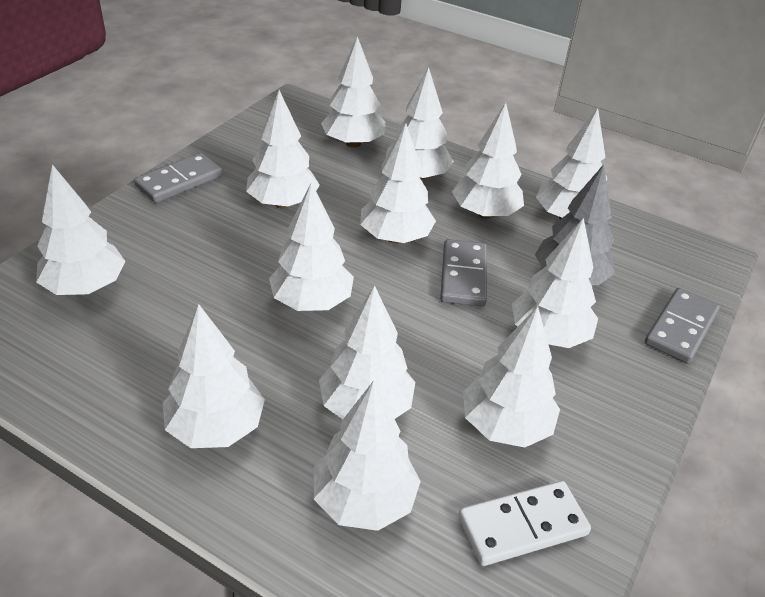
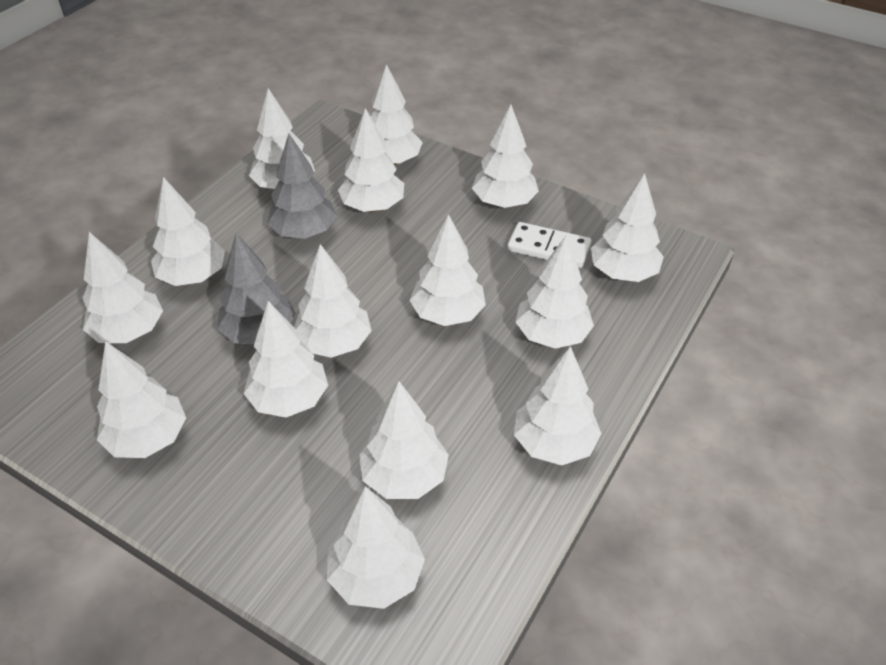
grey domino: 3 -> 0
grey tree: 1 -> 2
white tree: 13 -> 15

